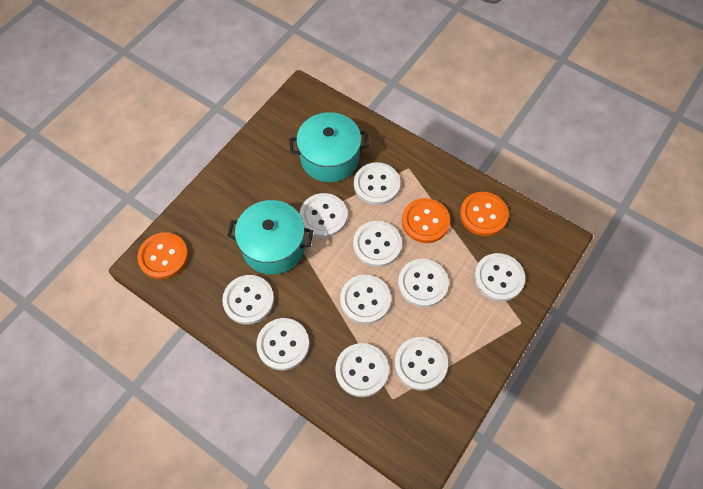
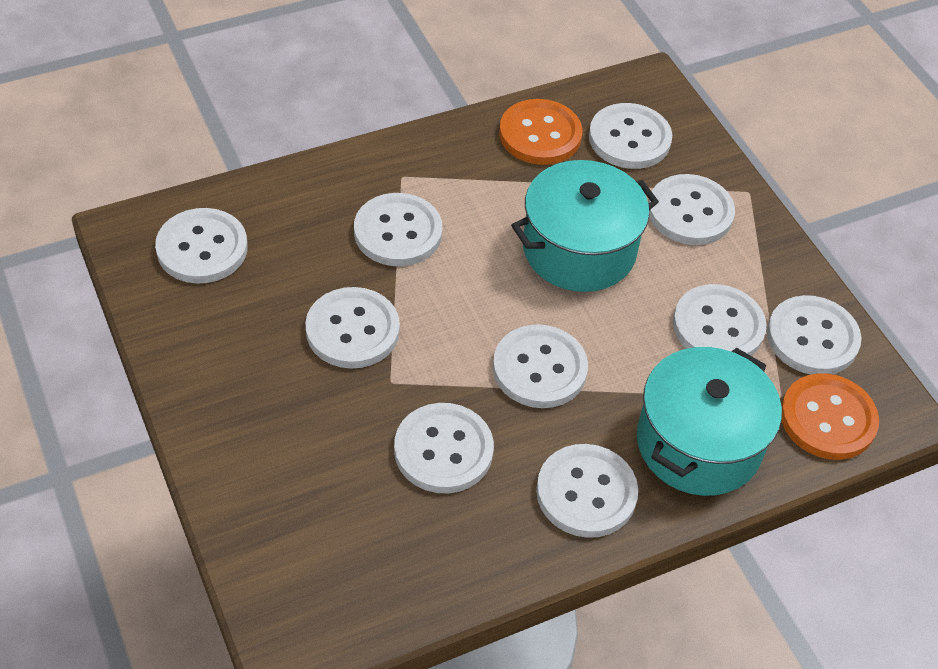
orange button: 3 -> 2

